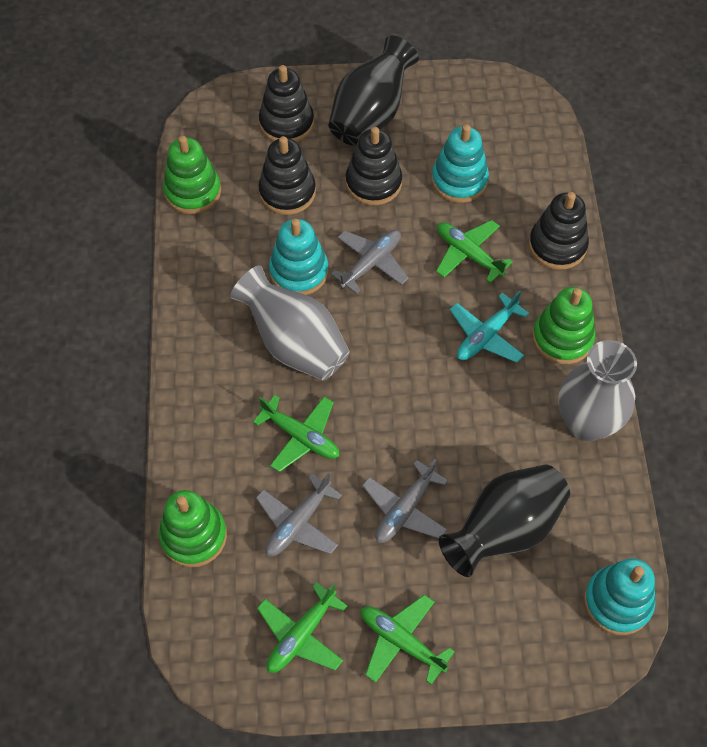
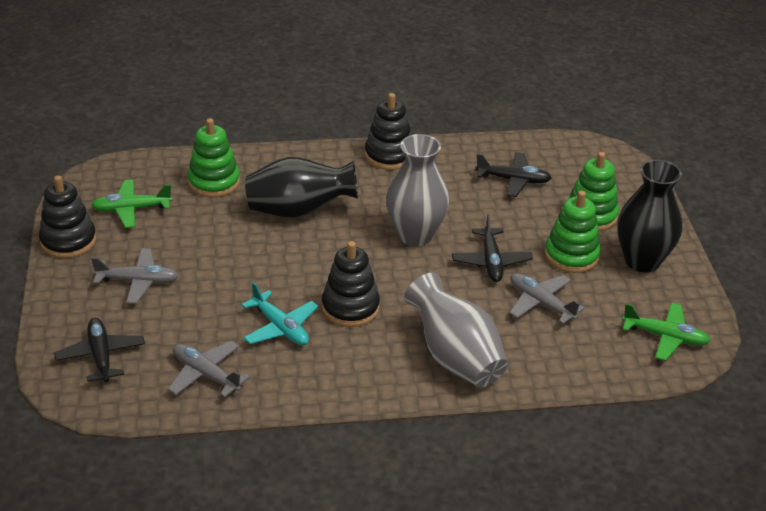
black plane: 0 -> 3
black stacking toy: 4 -> 3
green plane: 4 -> 2
turquoise stacking toy: 3 -> 0

